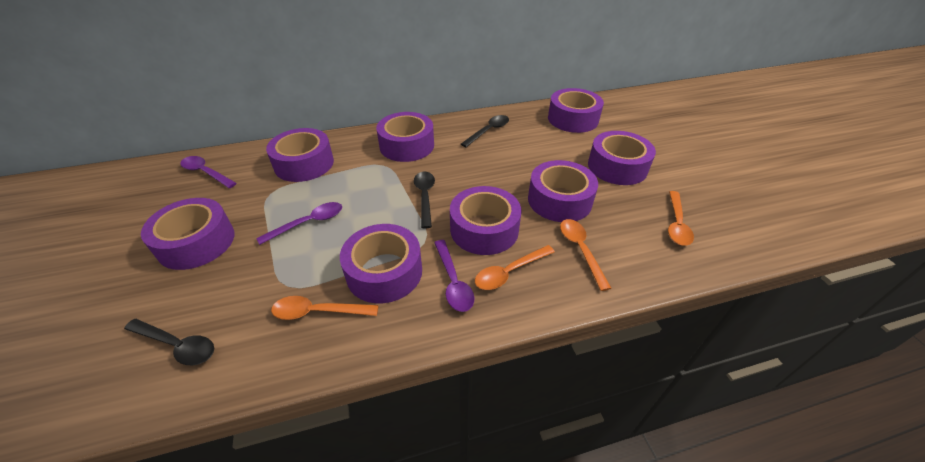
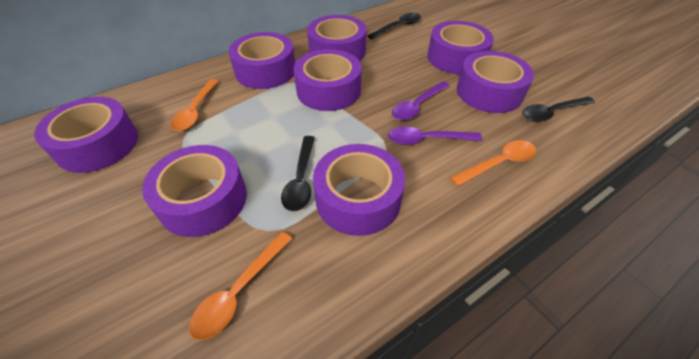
orange spoon: 4 -> 3
purple spoon: 3 -> 2

